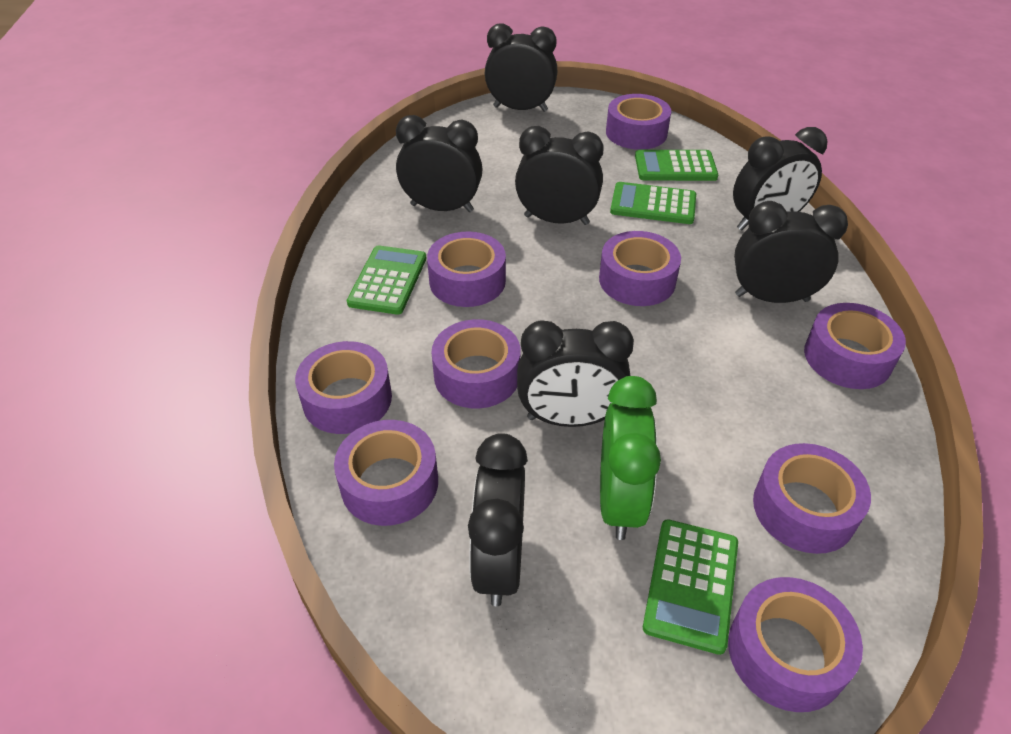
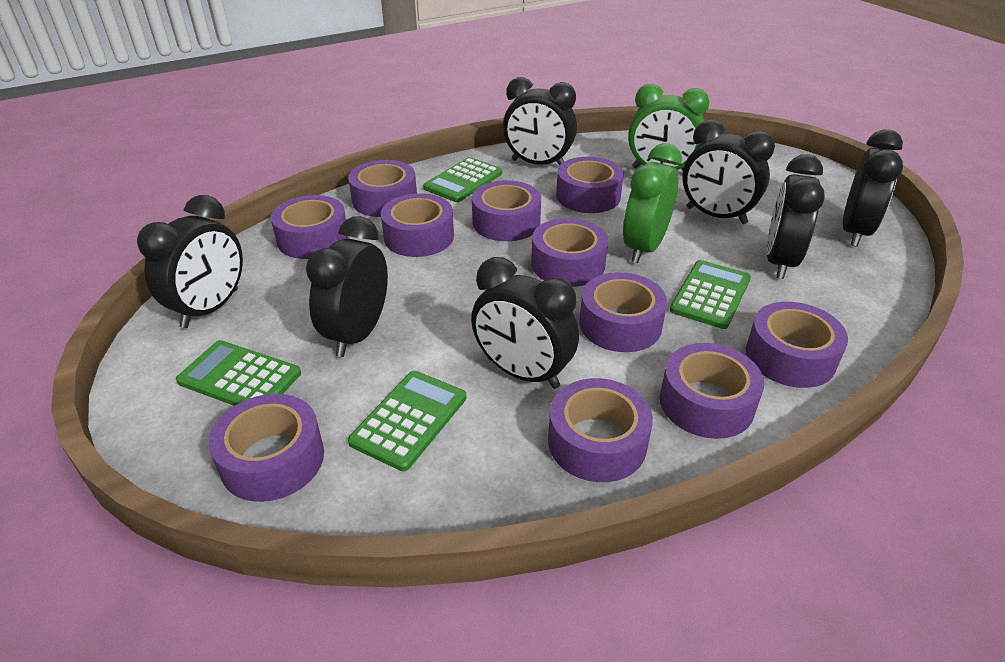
green clock: 1 -> 2
purple tape: 9 -> 11

